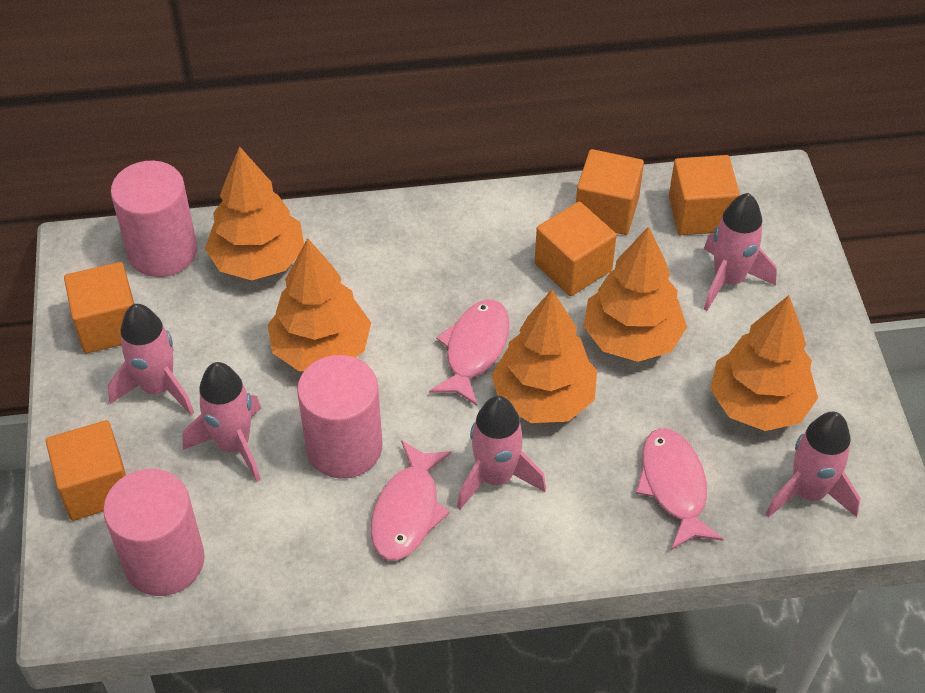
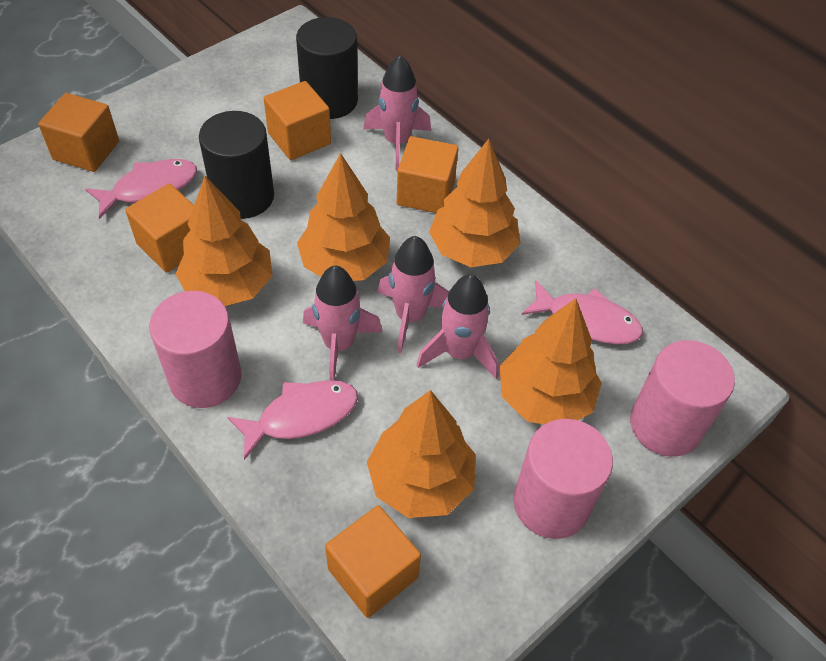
black cylinder: 0 -> 2
pink rocket: 5 -> 4

